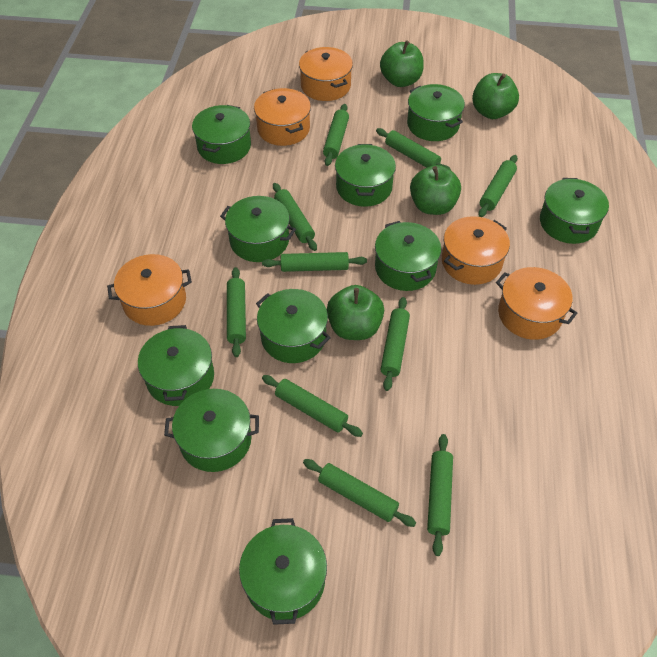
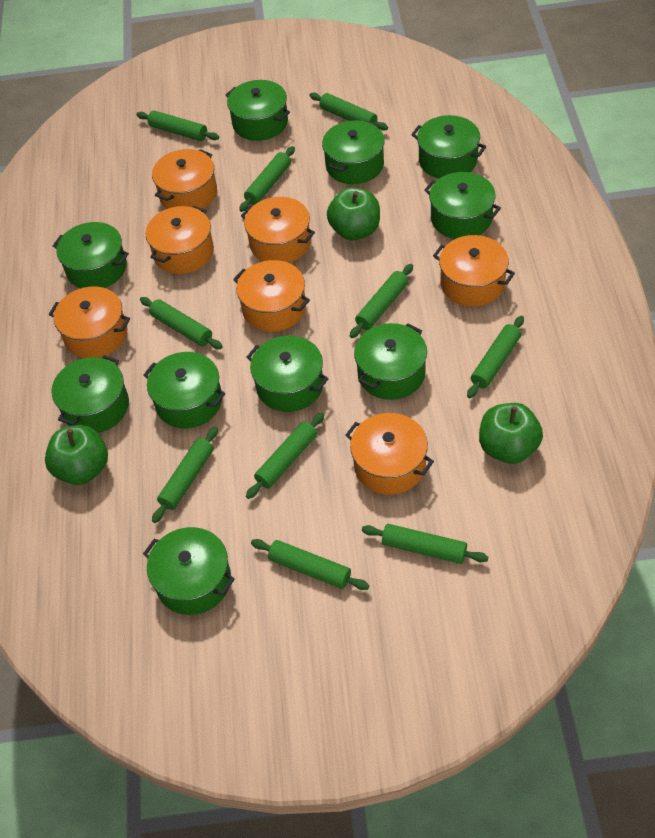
green apple: 4 -> 3
orange pot: 5 -> 7

